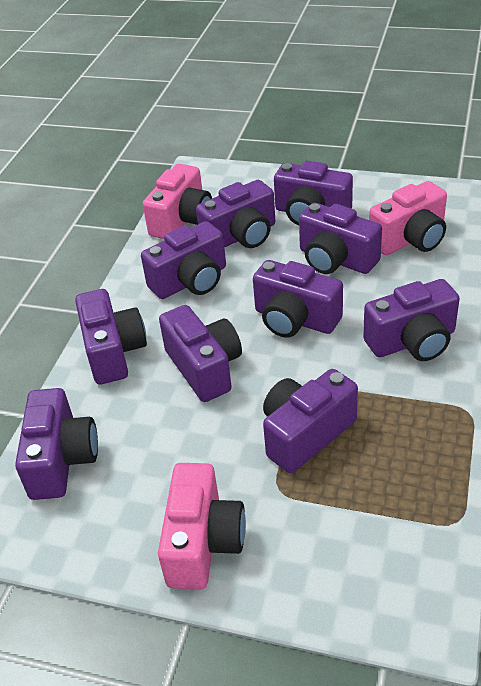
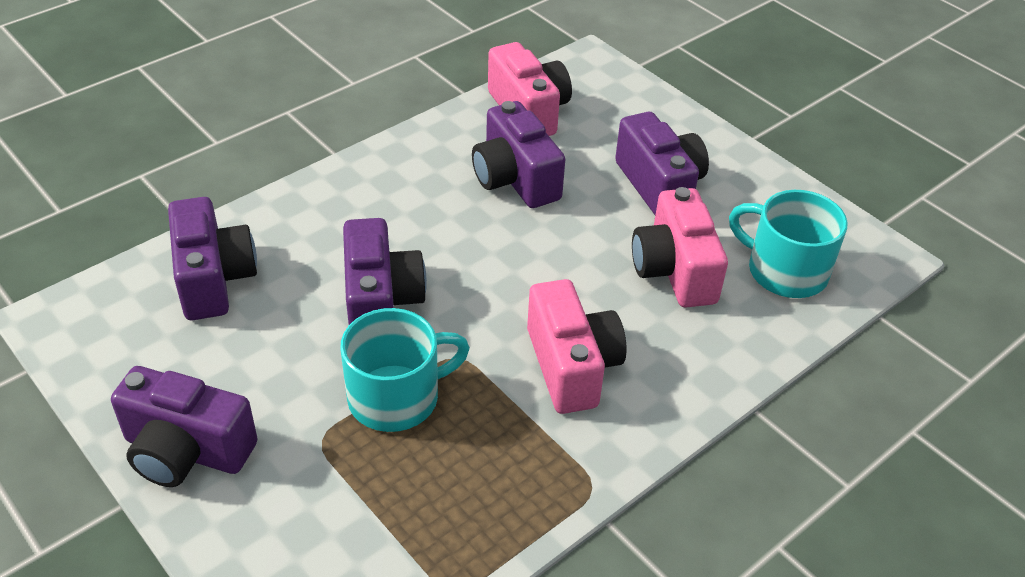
purple camera: 10 -> 5
turquoise mug: 0 -> 2

